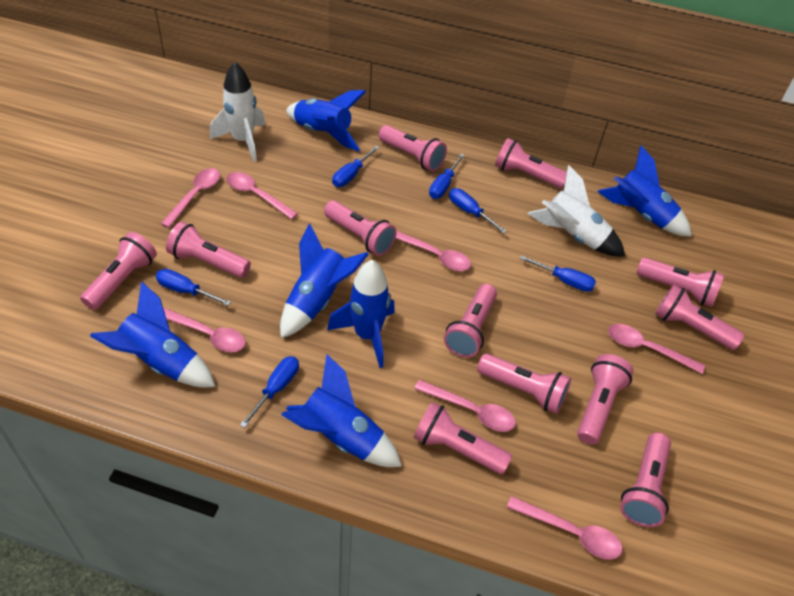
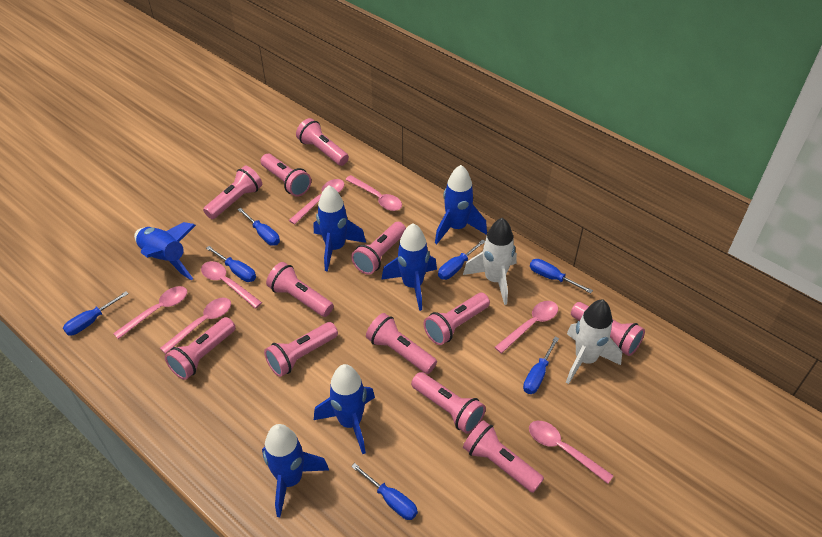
blue screwdriver: 6 -> 7

